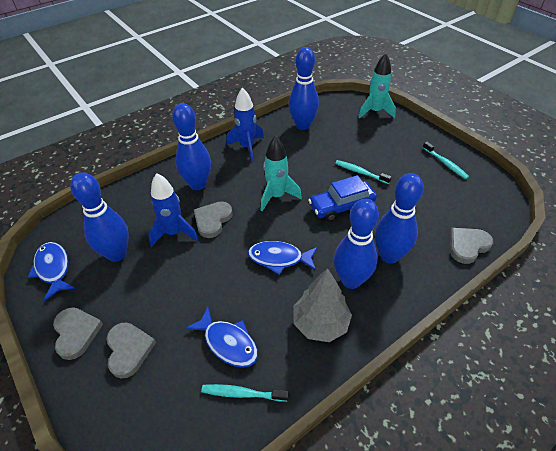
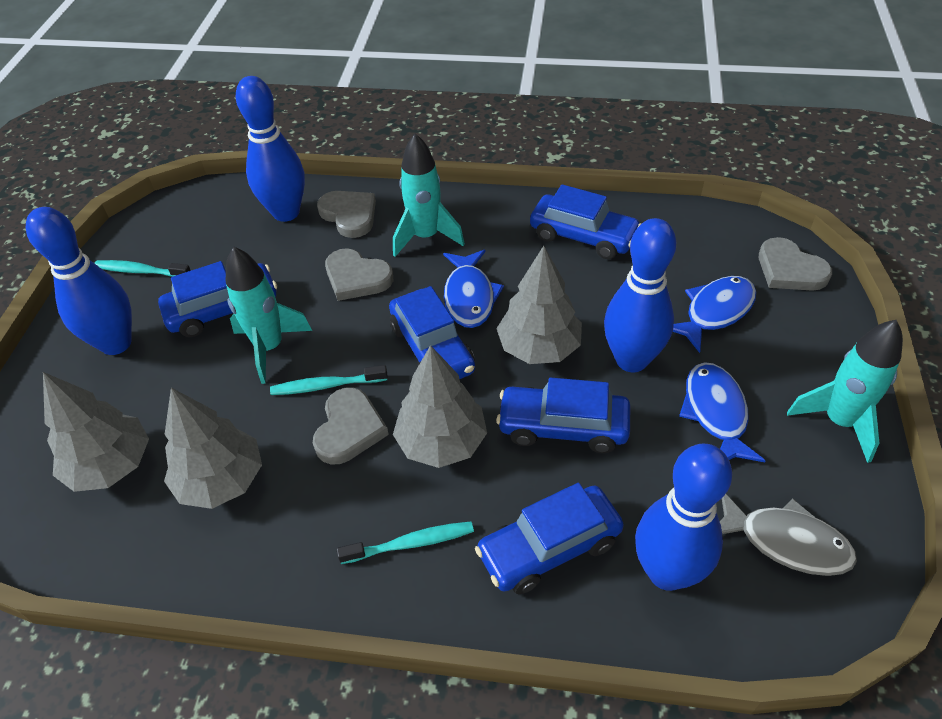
blue bowling pin: 5 -> 4
blue car: 1 -> 5
blue rocket: 2 -> 0
grey fish: 0 -> 1
grey tree: 1 -> 4
turquoise rocket: 2 -> 3

